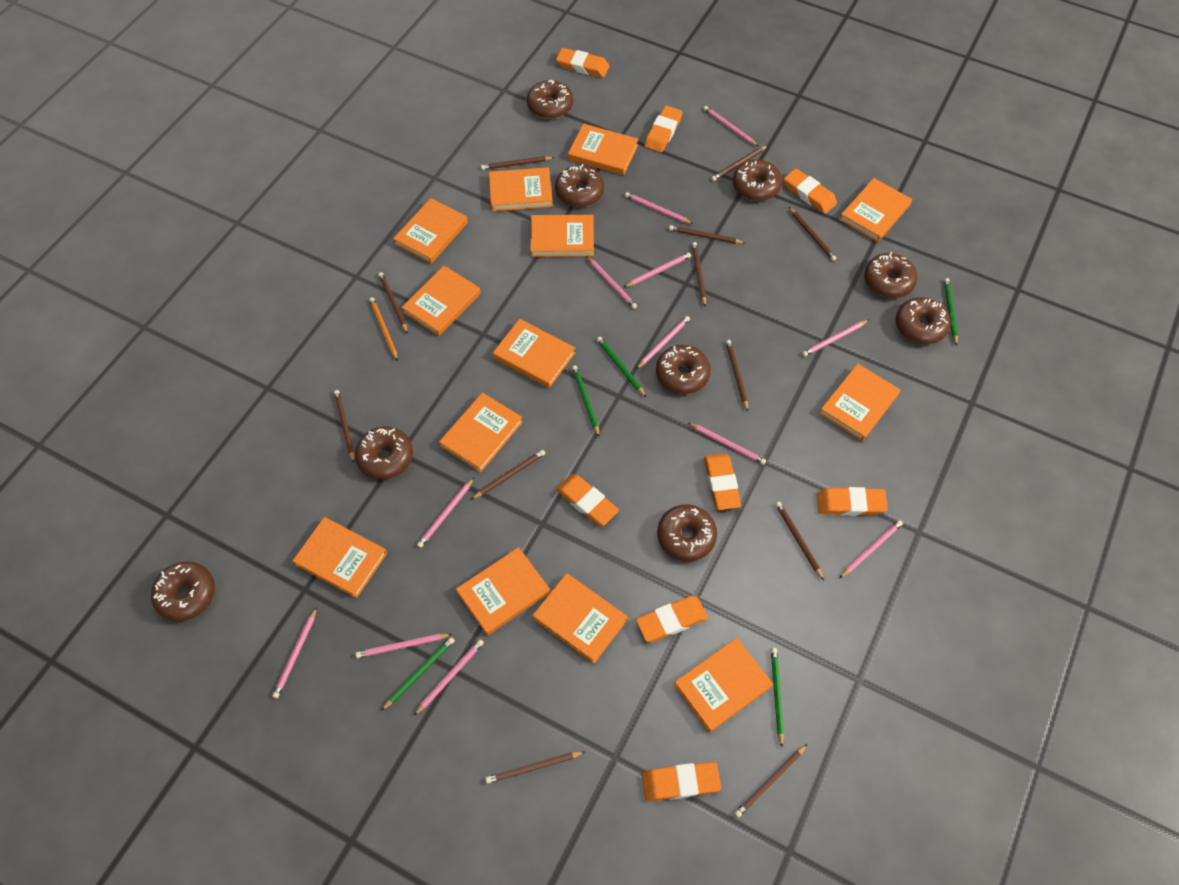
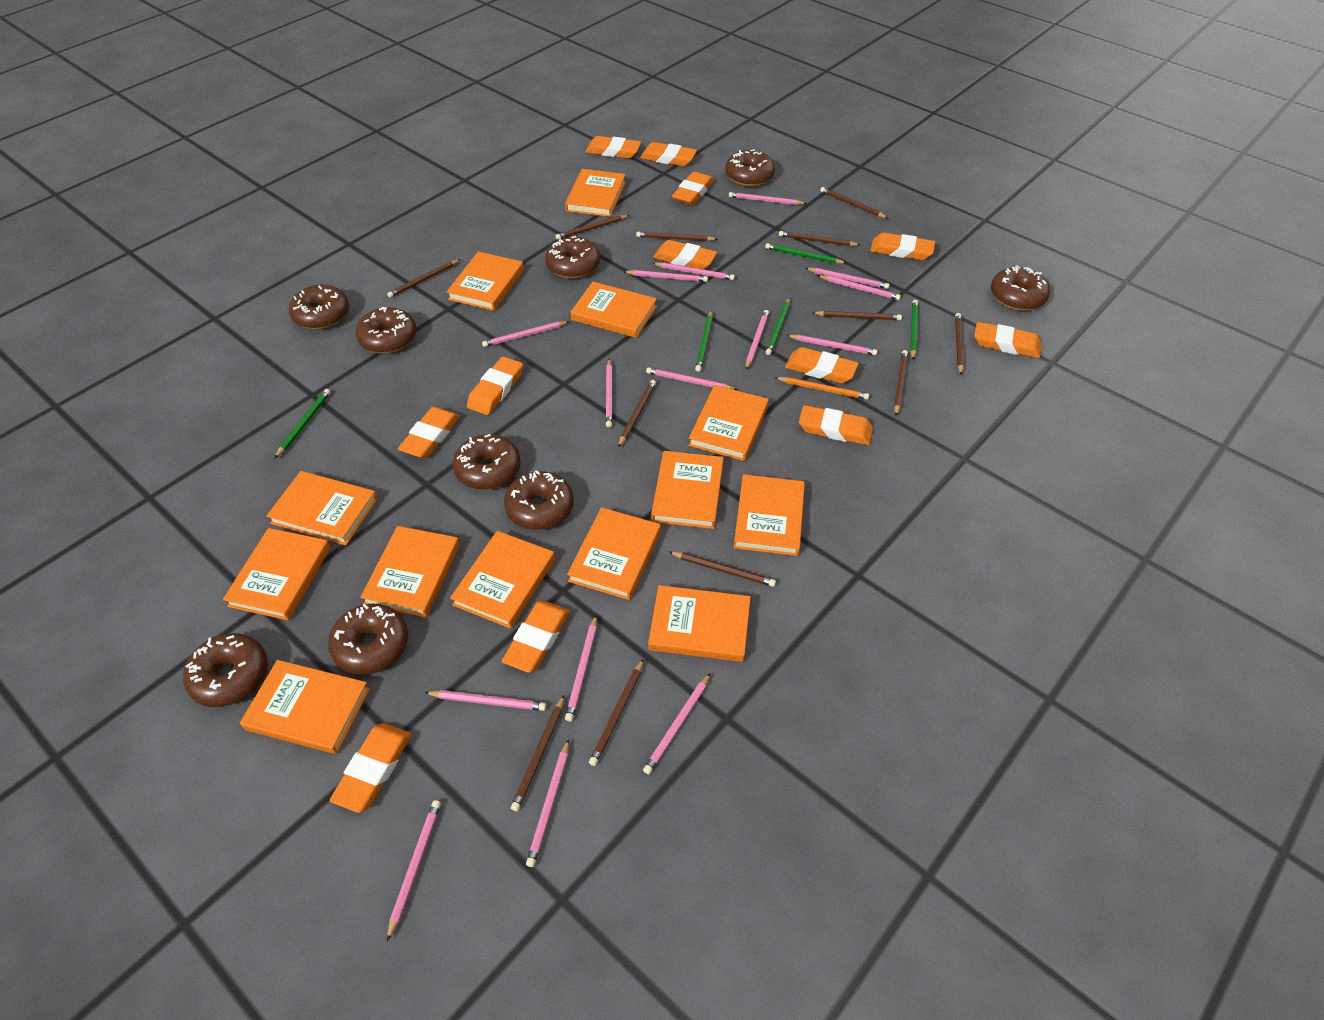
orange eraser: 8 -> 12
pink pencil: 12 -> 15

